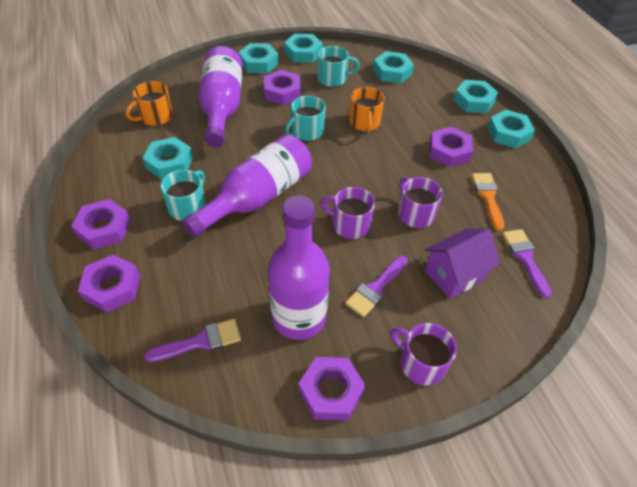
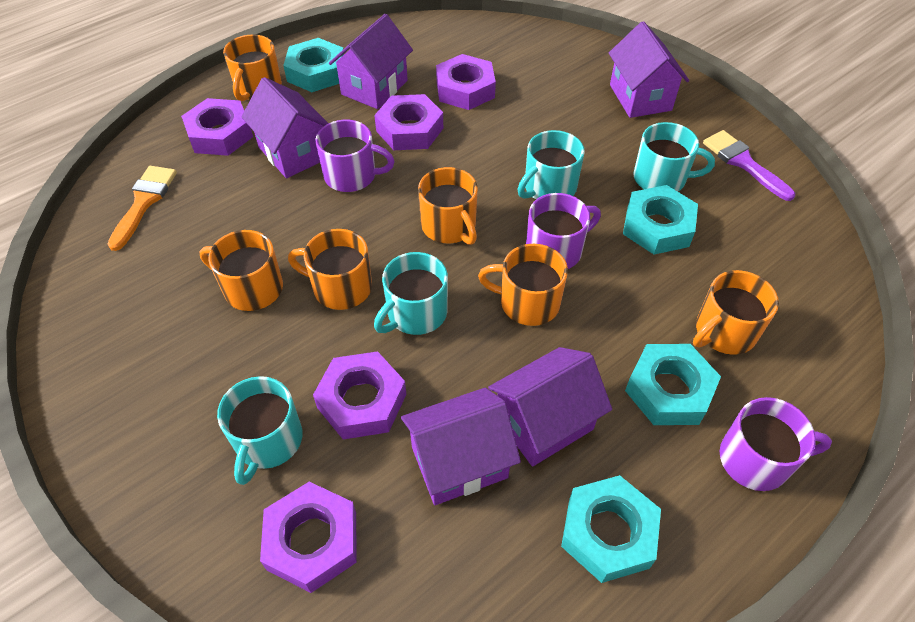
orange mug: 2 -> 6
purple bottle: 3 -> 0
purple brush: 3 -> 1
purple house: 1 -> 5
turquoise mug: 3 -> 4
turquoise nut: 6 -> 4

